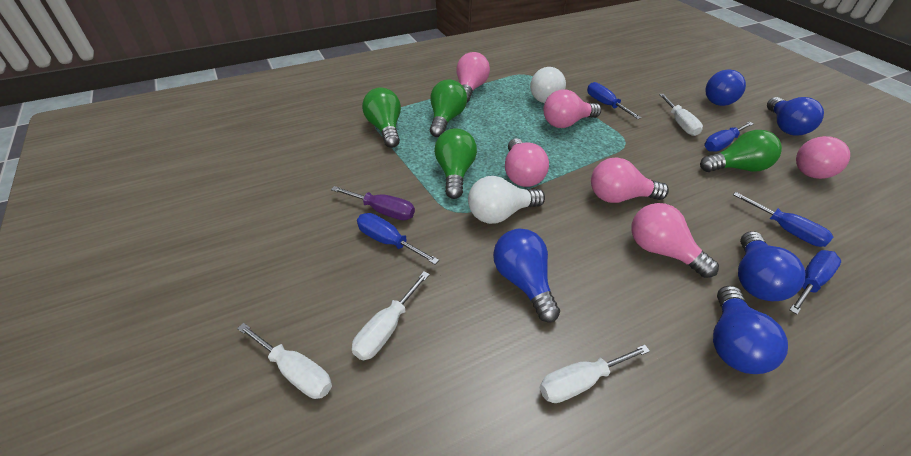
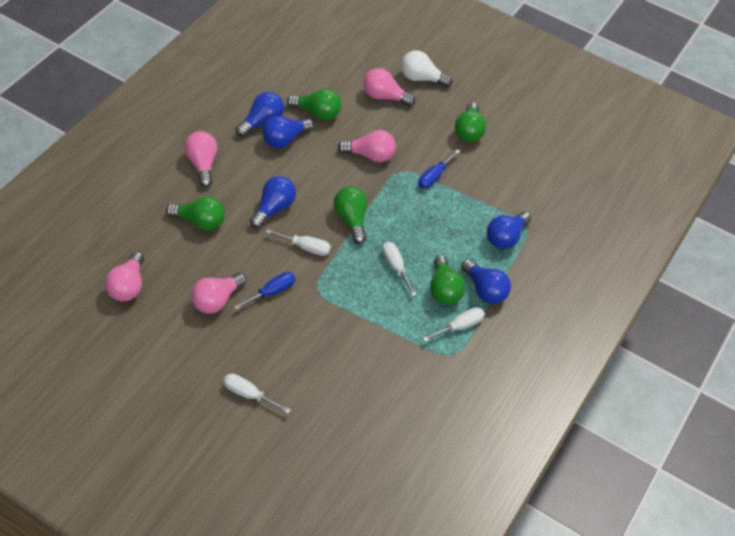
blue screwdriver: 5 -> 2
green light bulb: 4 -> 5
pink light bulb: 6 -> 5
purple screwdriver: 1 -> 0
white light bulb: 2 -> 1

